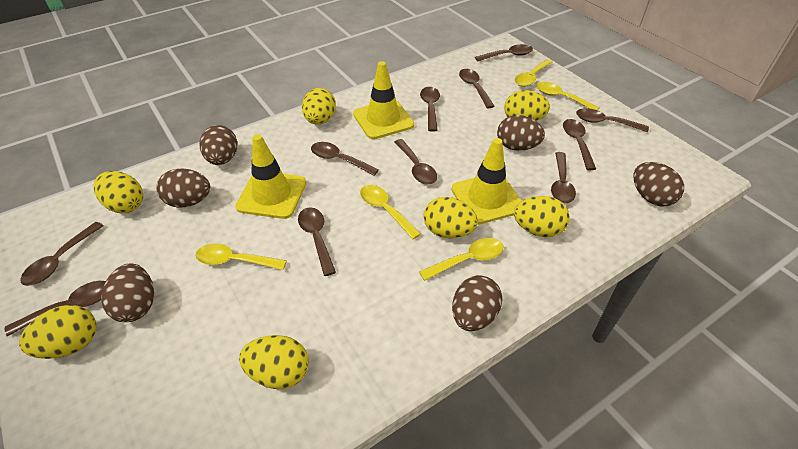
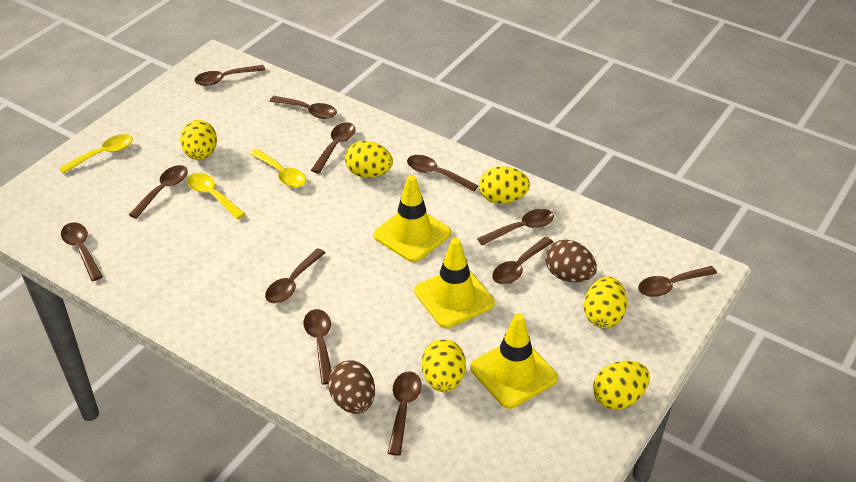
brown egg: 6 -> 2
brown spoon: 11 -> 12
yellow egg: 7 -> 6
yellow spoon: 5 -> 3

